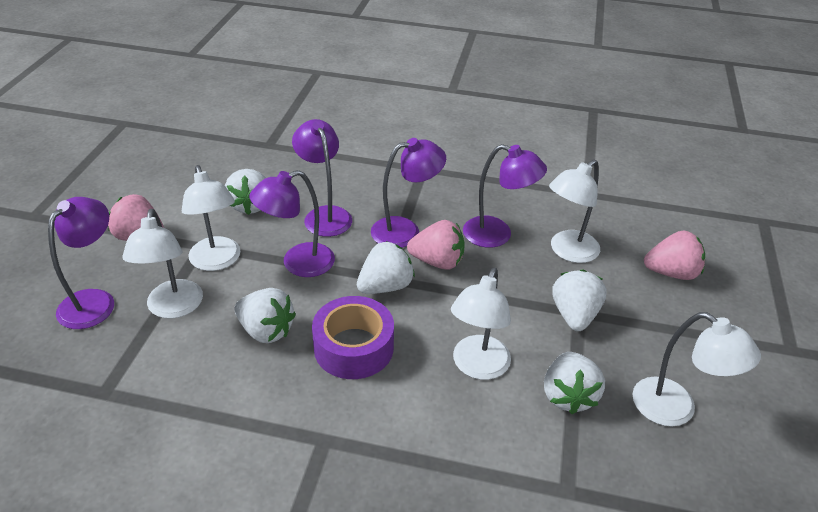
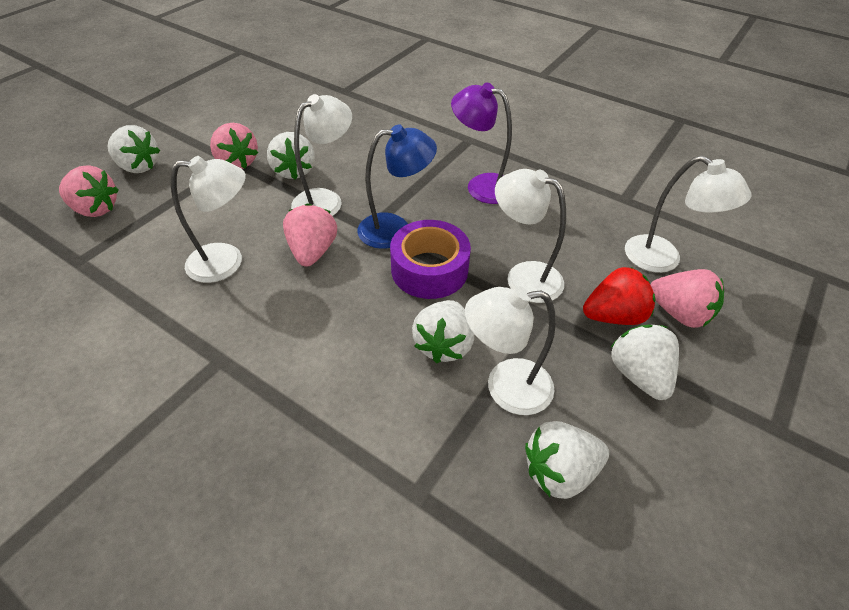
blue lamp: 0 -> 1
pink strawberry: 3 -> 4
purple lamp: 5 -> 1
red strawberry: 0 -> 1

